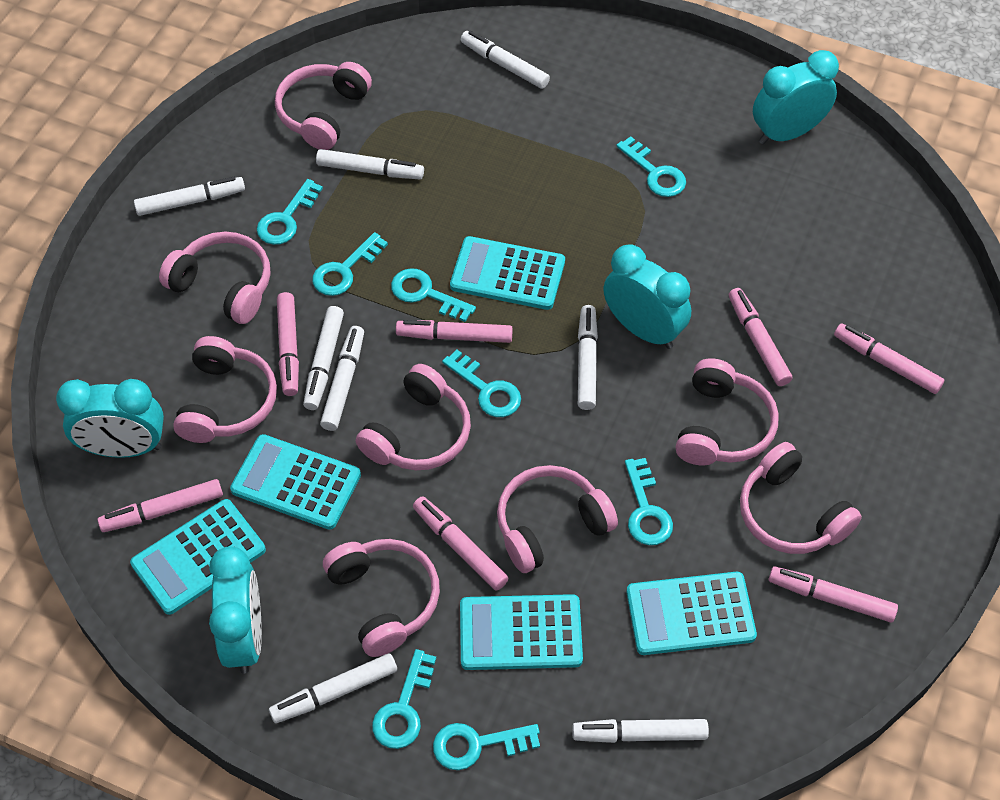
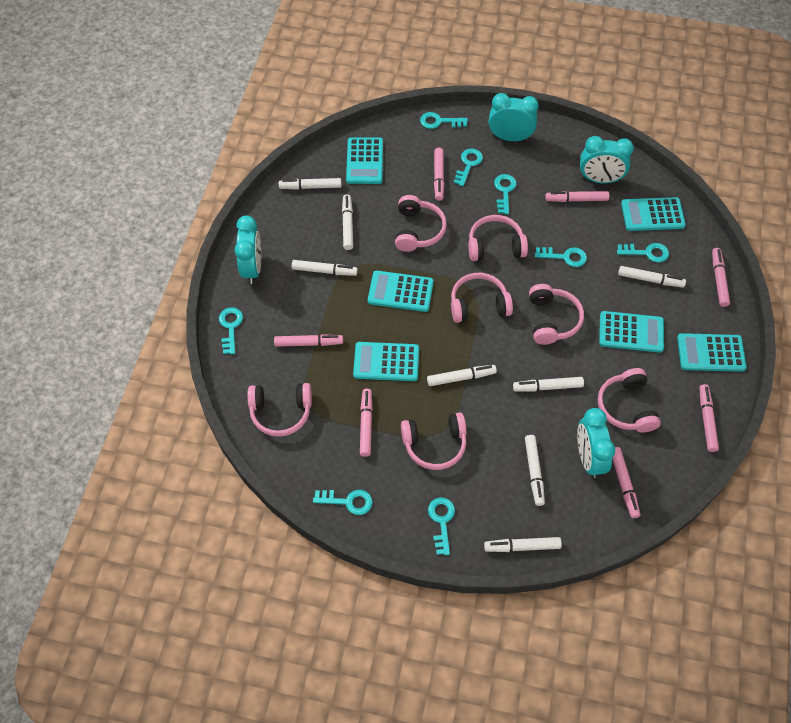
pink headphones: 8 -> 7
turquoise calculator: 5 -> 6

